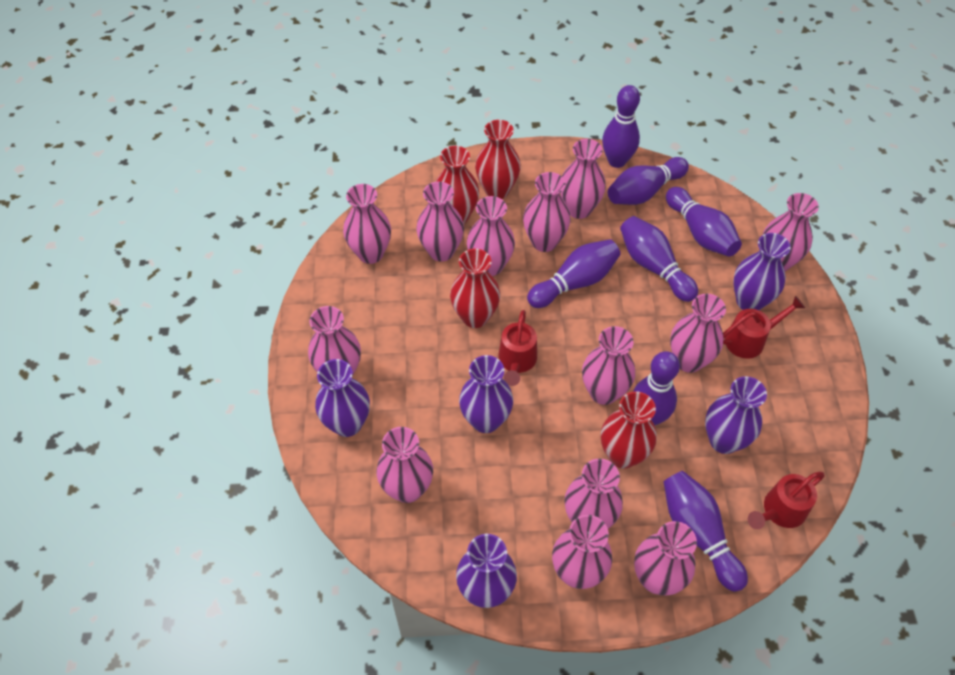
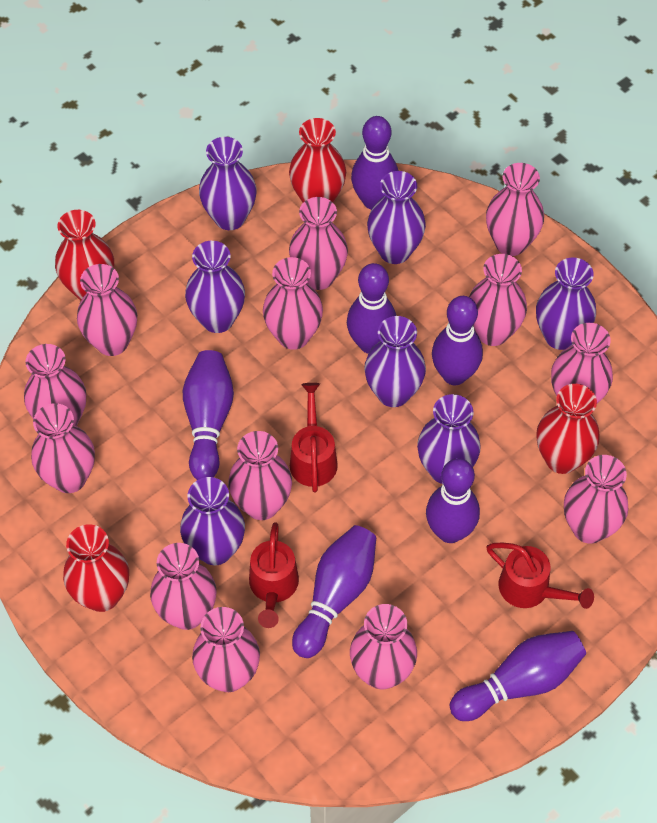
purple vase: 5 -> 7

